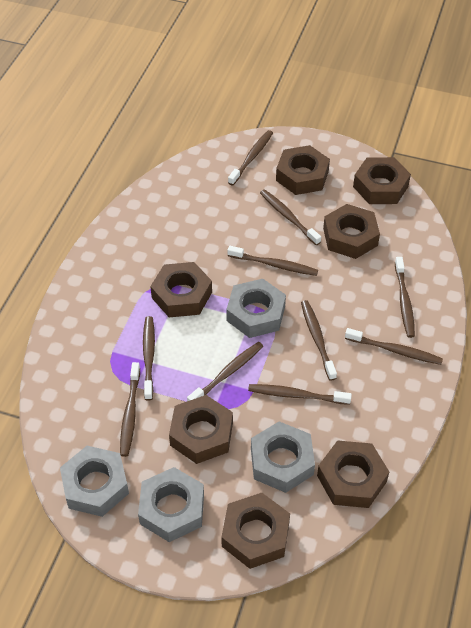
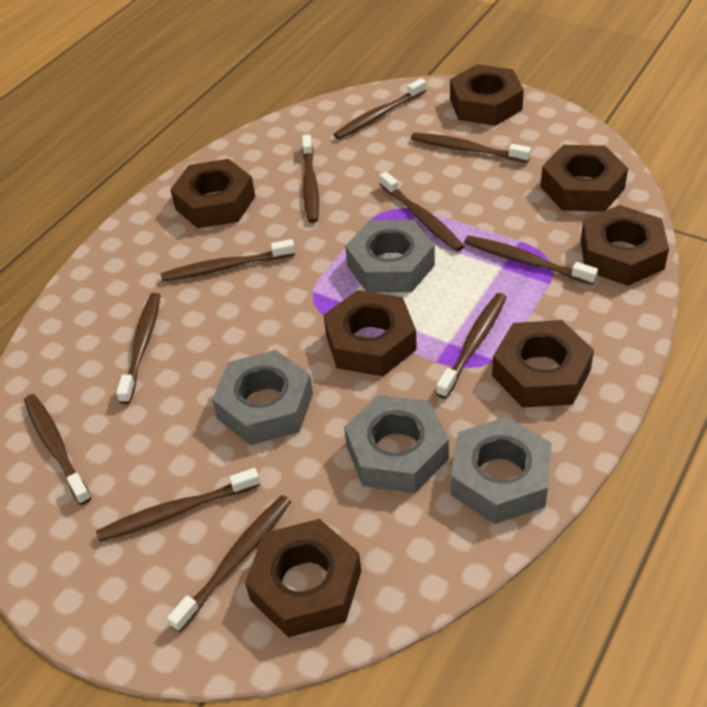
brown toothbrush: 10 -> 11

